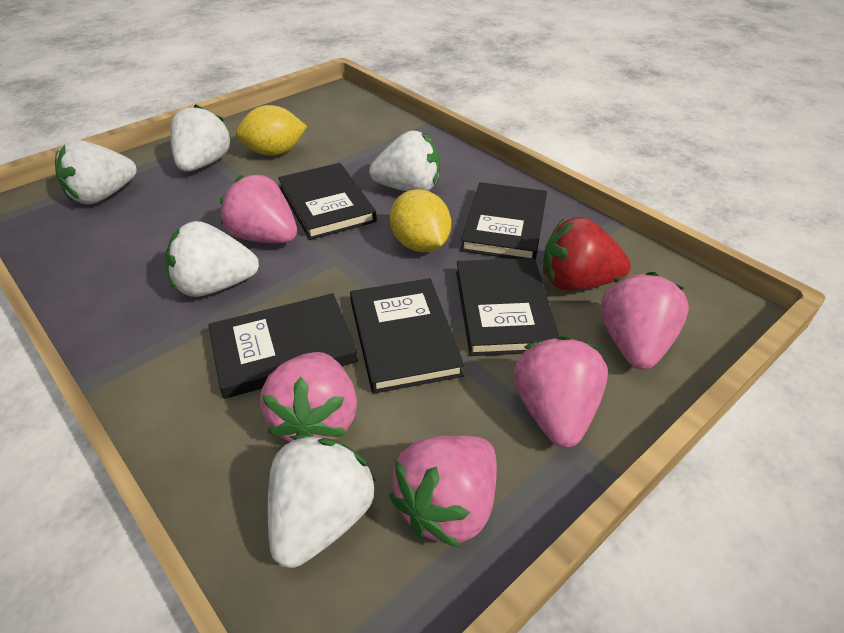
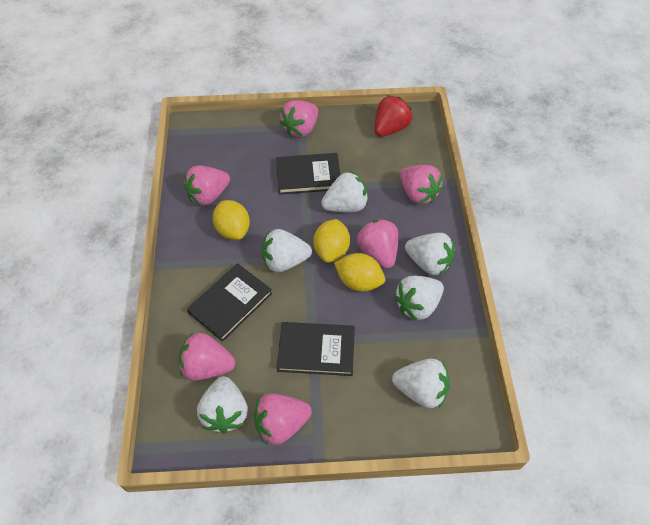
black book: 5 -> 3
pink strawberry: 5 -> 6
white strawberry: 5 -> 6
yellow lemon: 2 -> 3

